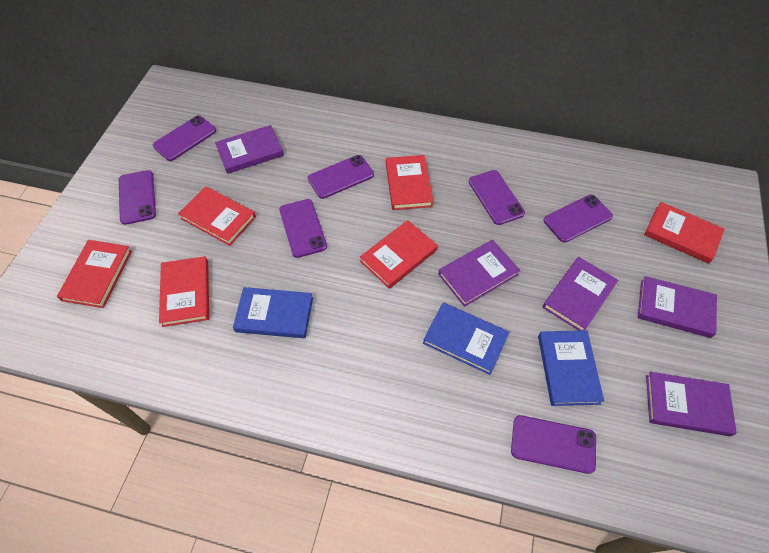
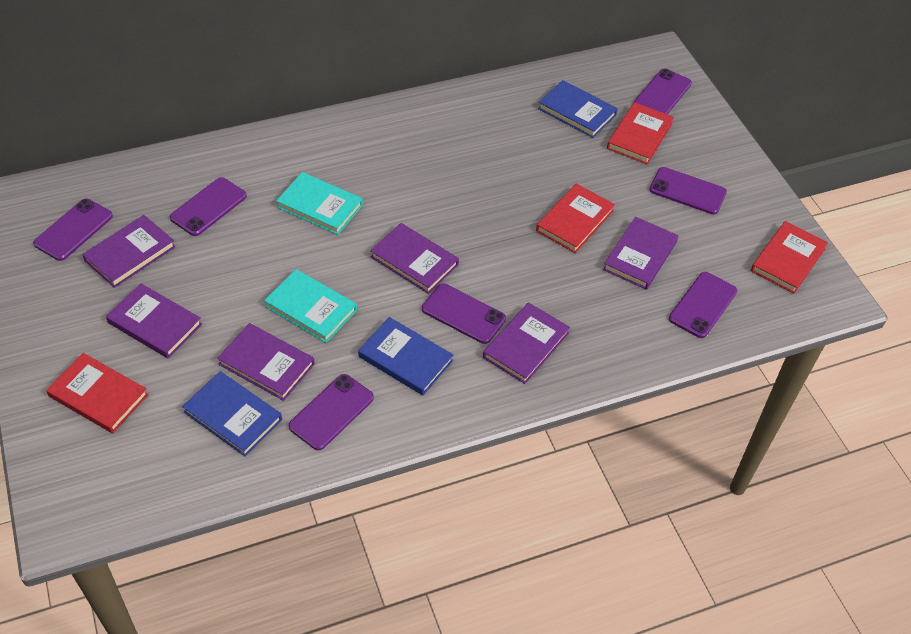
purple book: 5 -> 6
red book: 6 -> 4
turquoise book: 0 -> 2

